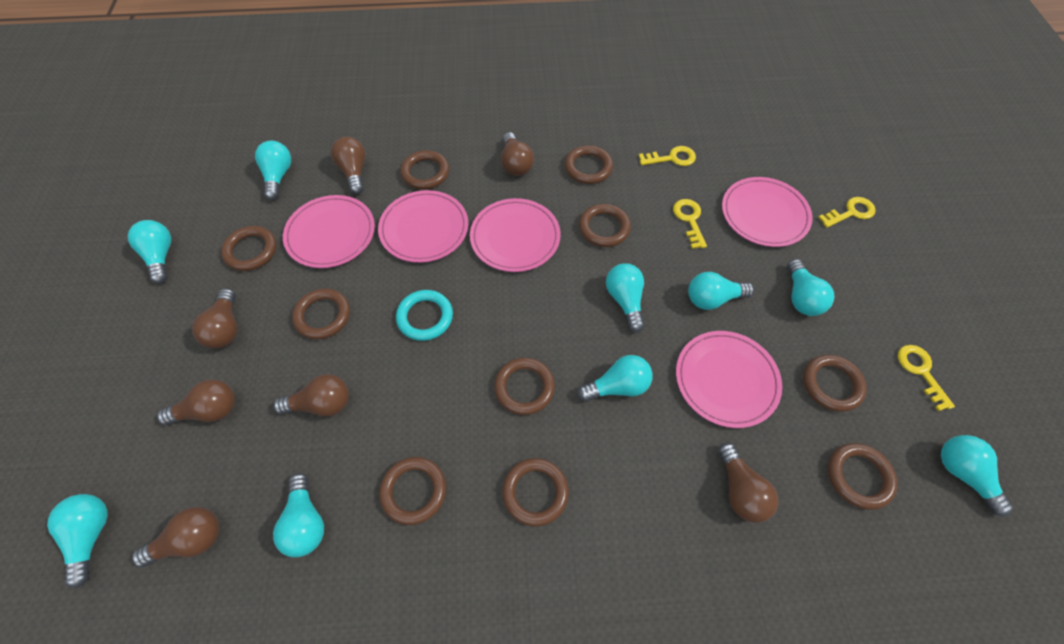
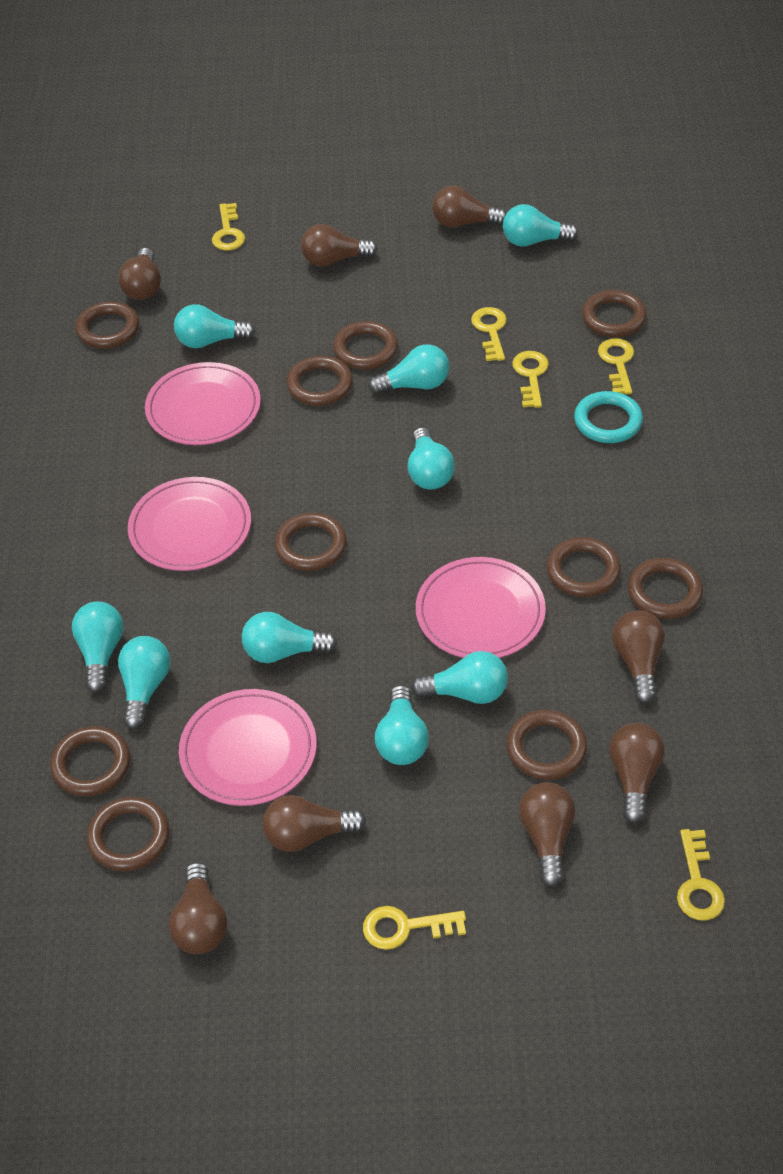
brown light bulb: 7 -> 8
pink plate: 5 -> 4
yellow key: 4 -> 6

